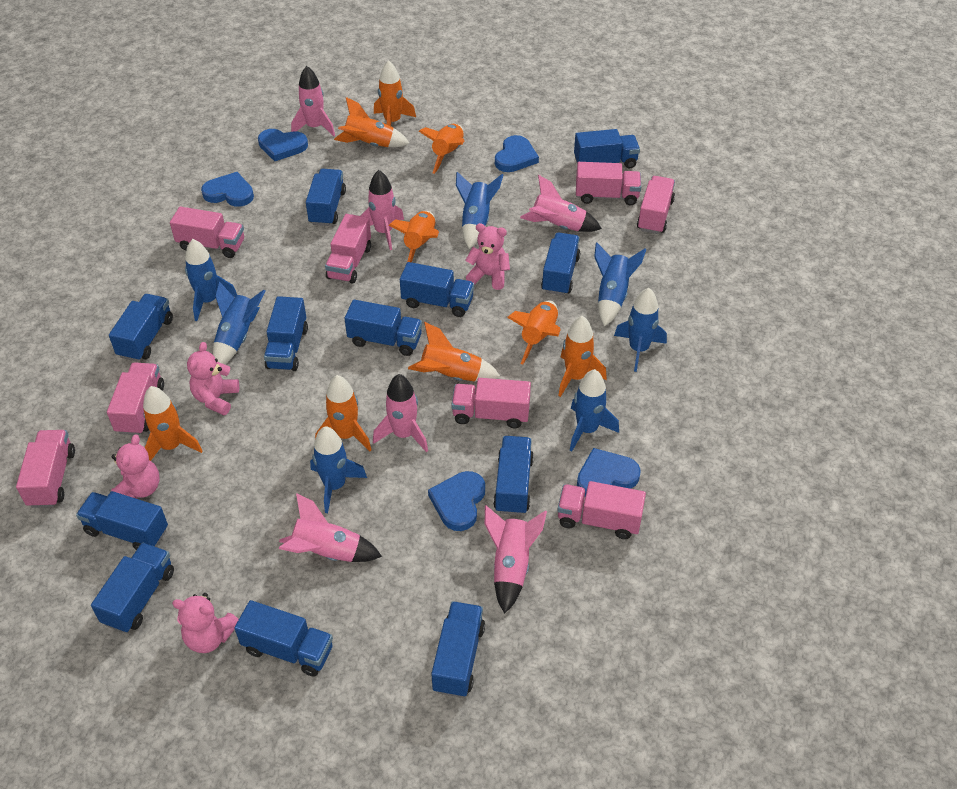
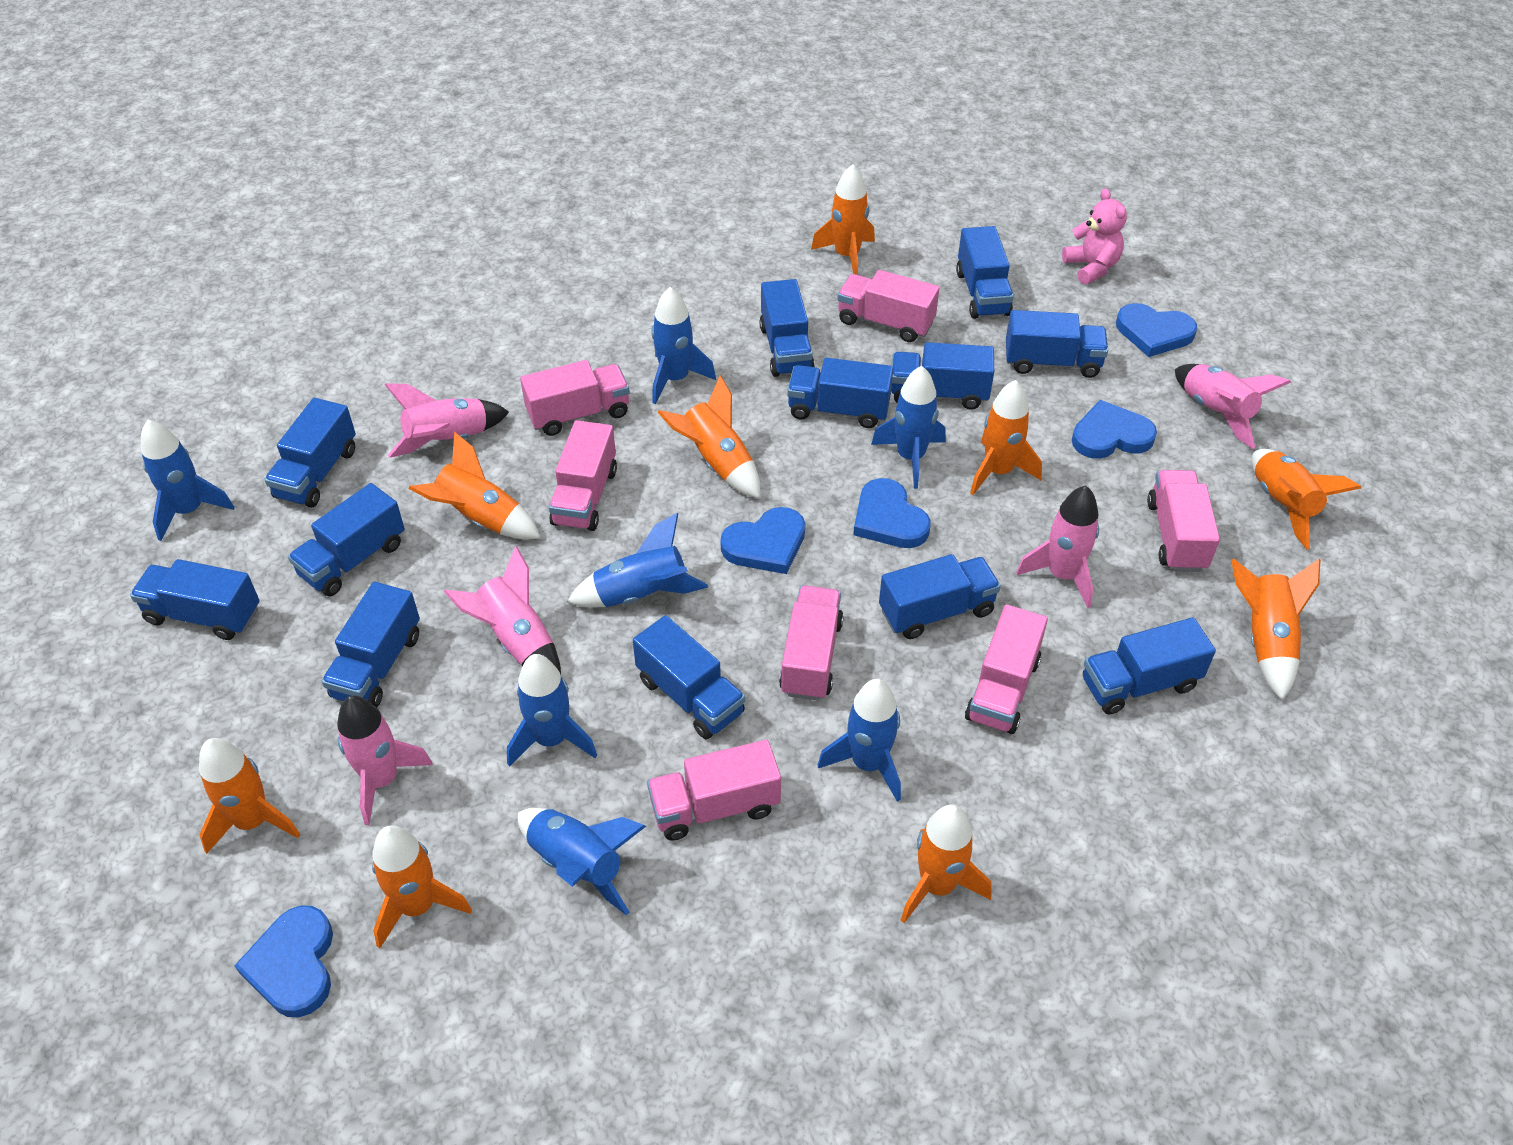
pink rocket: 6 -> 5
pink teddy bear: 4 -> 1
pink truck: 8 -> 7

